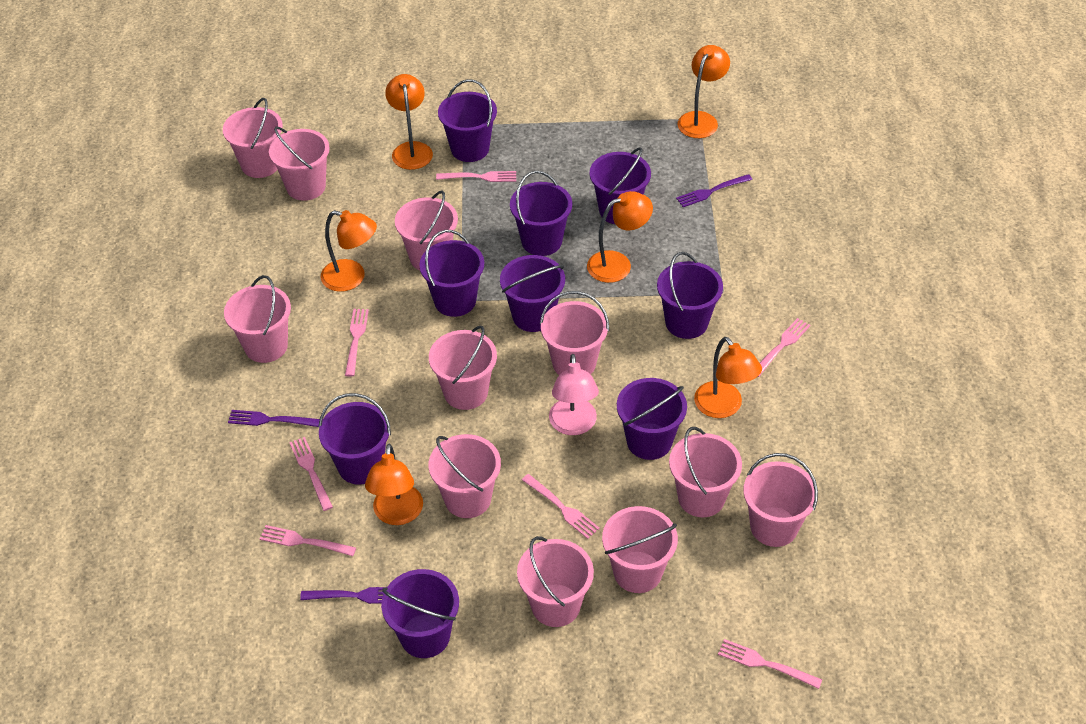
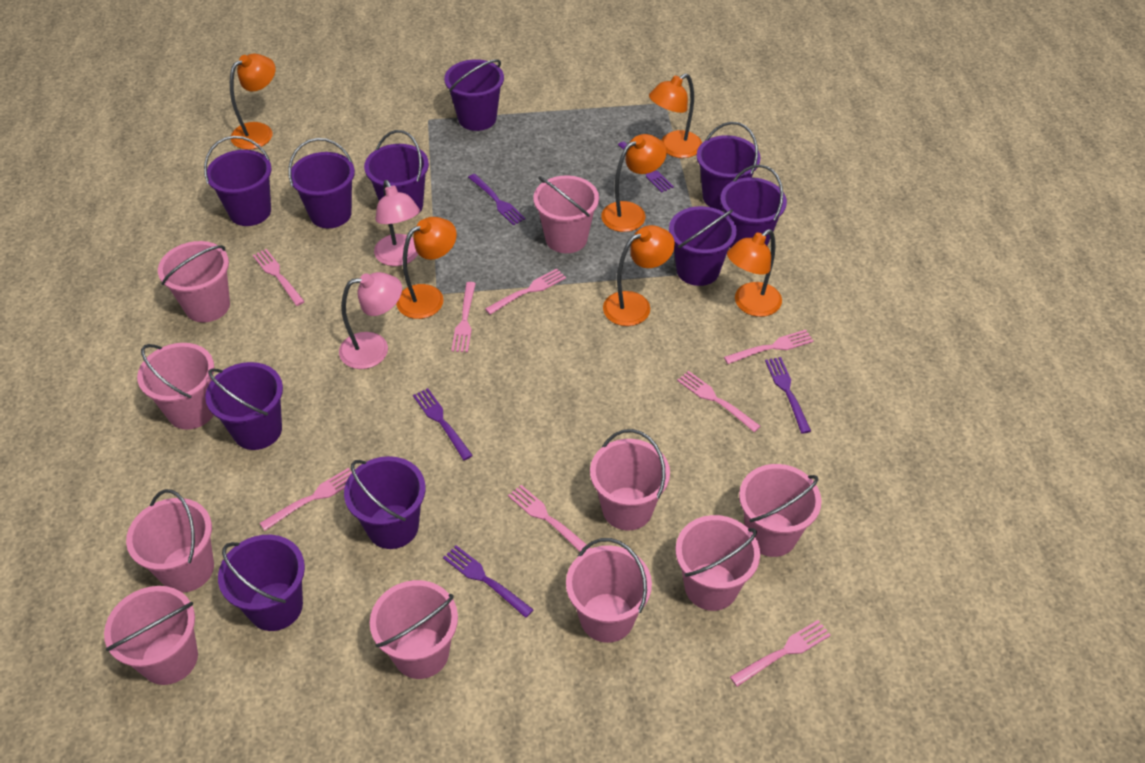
pink bucket: 11 -> 10
pink fork: 7 -> 8
pink lamp: 1 -> 2
purple bucket: 9 -> 10
purple fork: 3 -> 5

